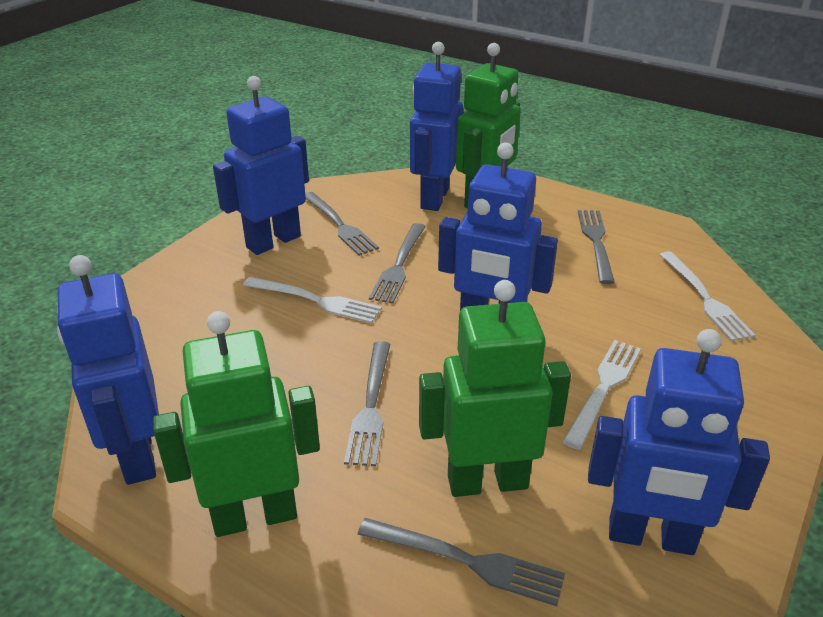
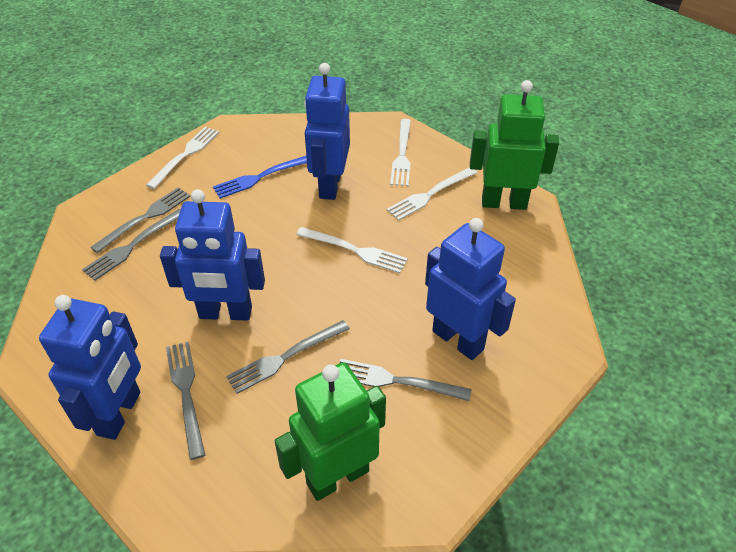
blue fork: 0 -> 1
blue robot: 5 -> 4
green robot: 3 -> 2
white fork: 3 -> 4

